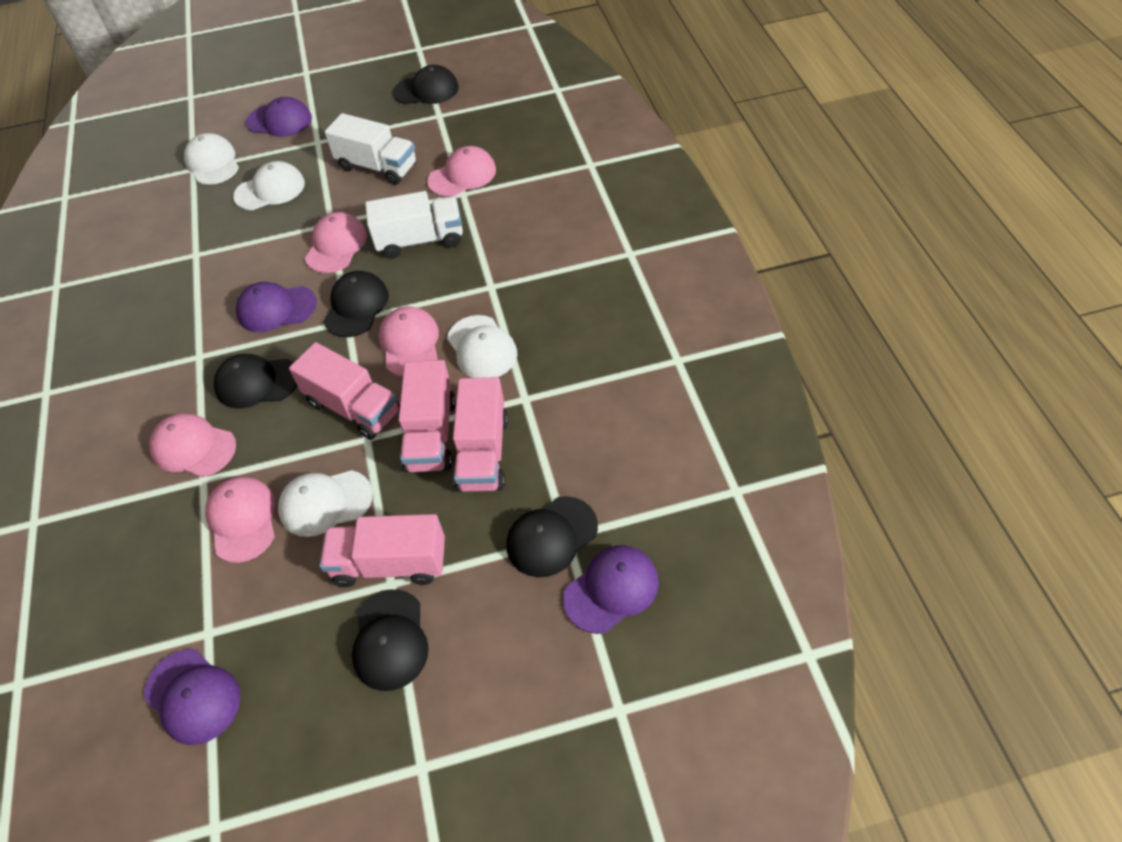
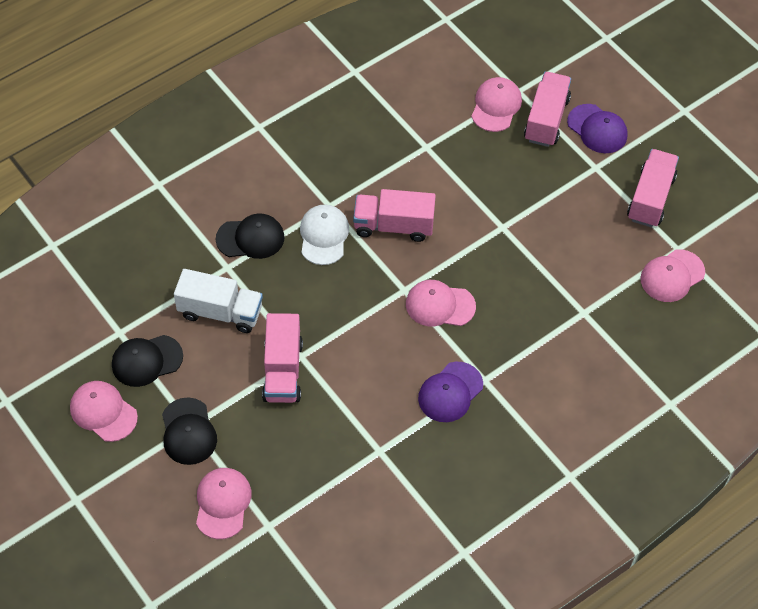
black cap: 5 -> 3
purple cap: 4 -> 2
white cap: 4 -> 1
white truck: 2 -> 1

